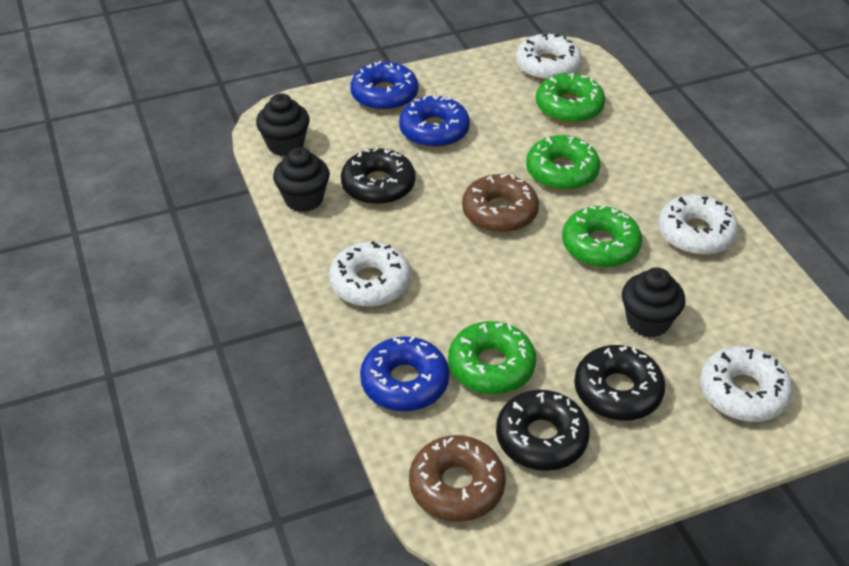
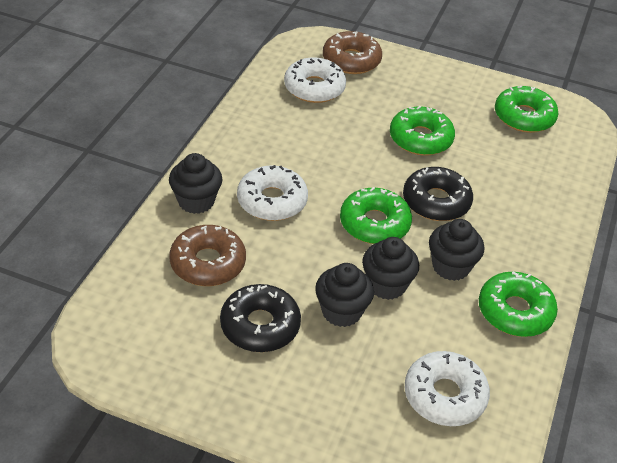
black cupcake: 3 -> 4
black donut: 3 -> 2
blue donut: 3 -> 0
white donut: 4 -> 3

